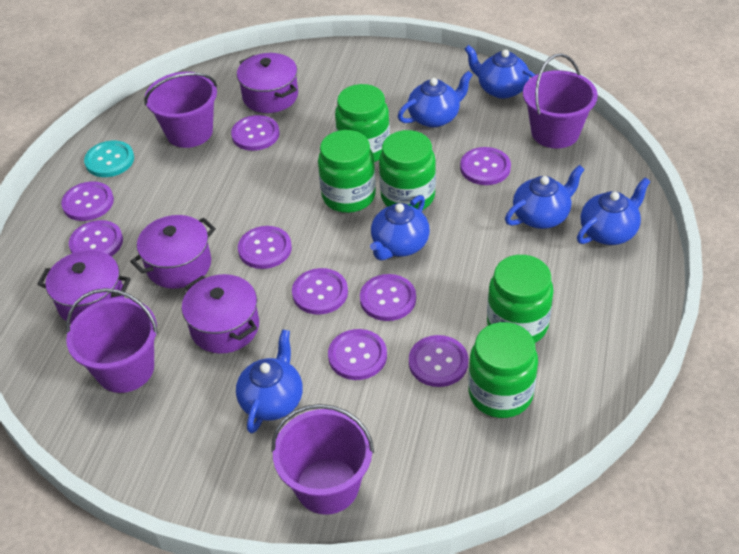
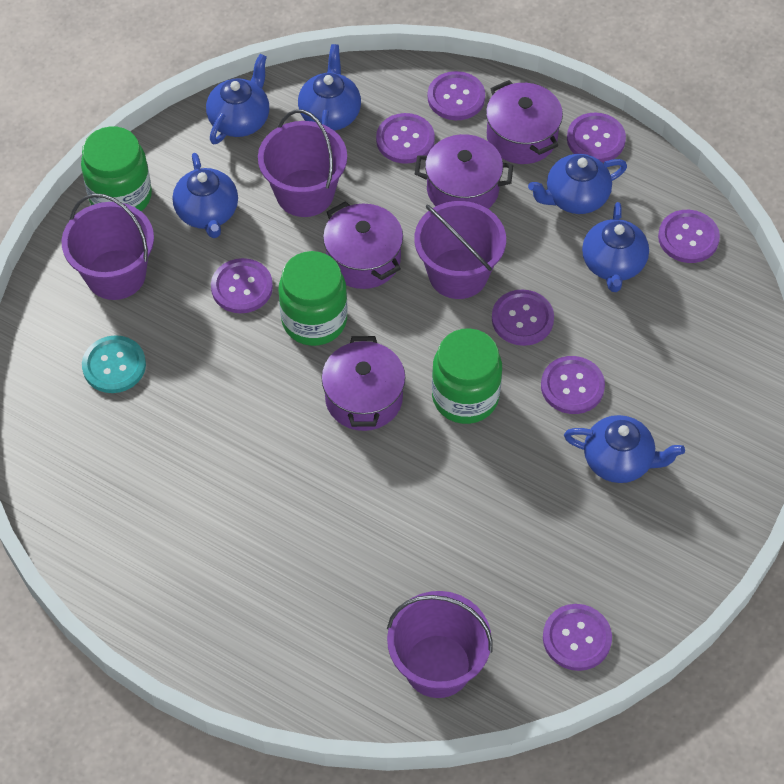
green jar: 5 -> 3
purple button: 9 -> 8

